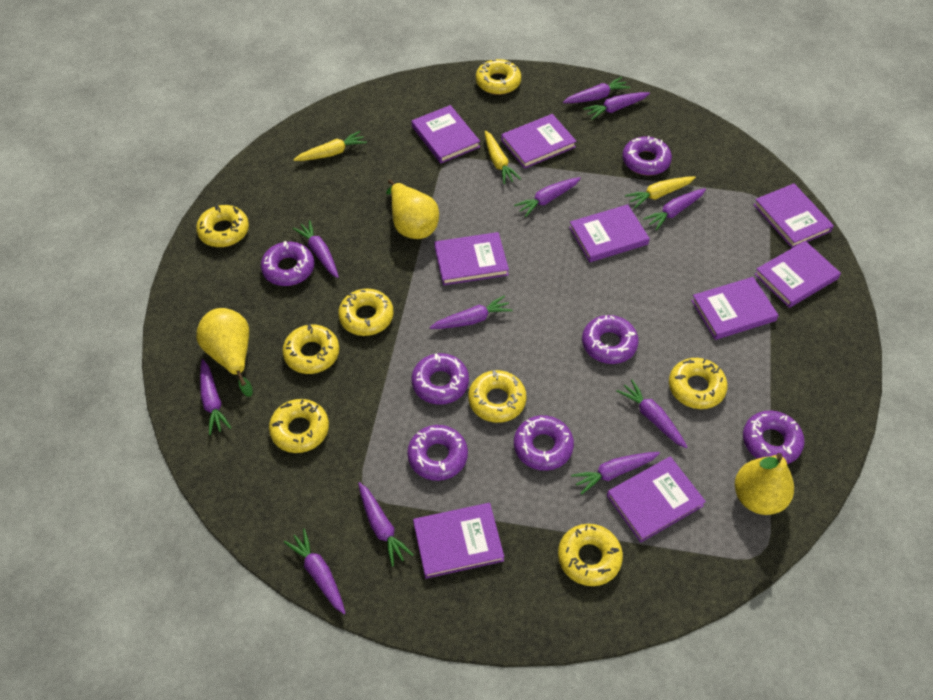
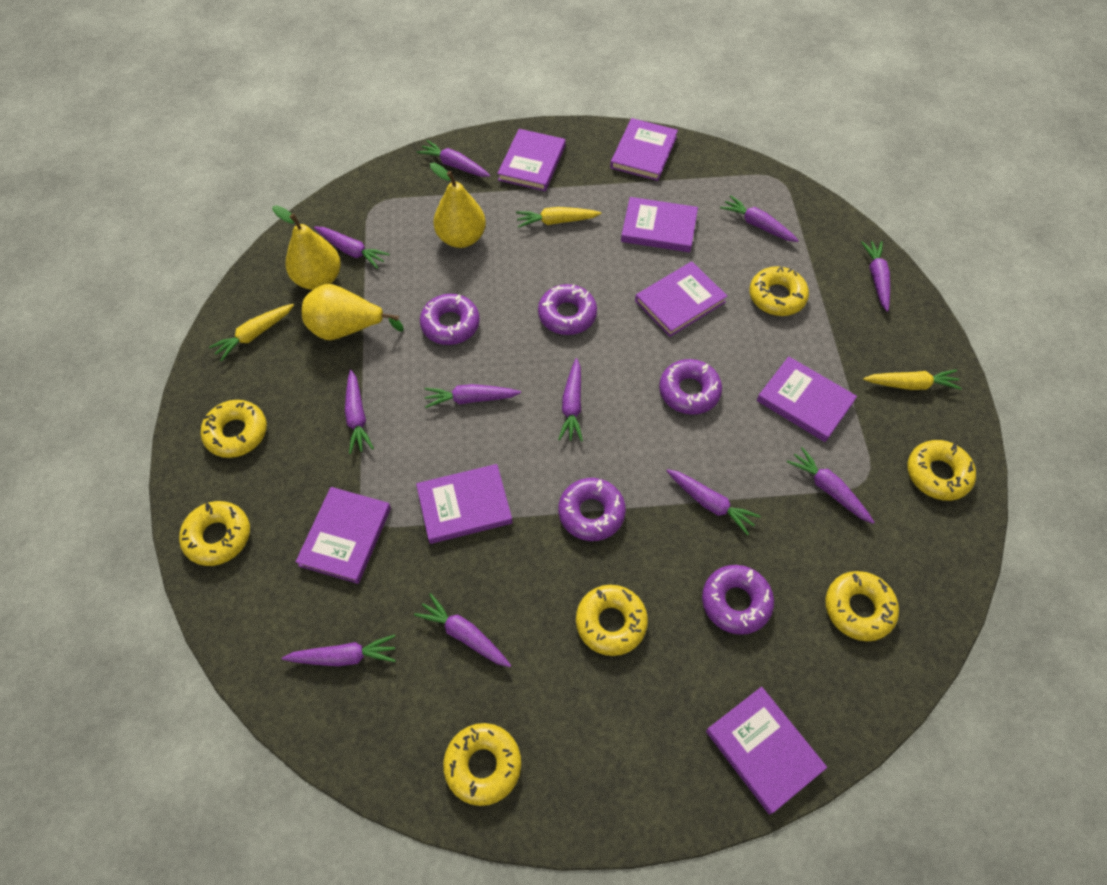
purple book: 9 -> 8
purple donut: 7 -> 5
yellow donut: 8 -> 7

